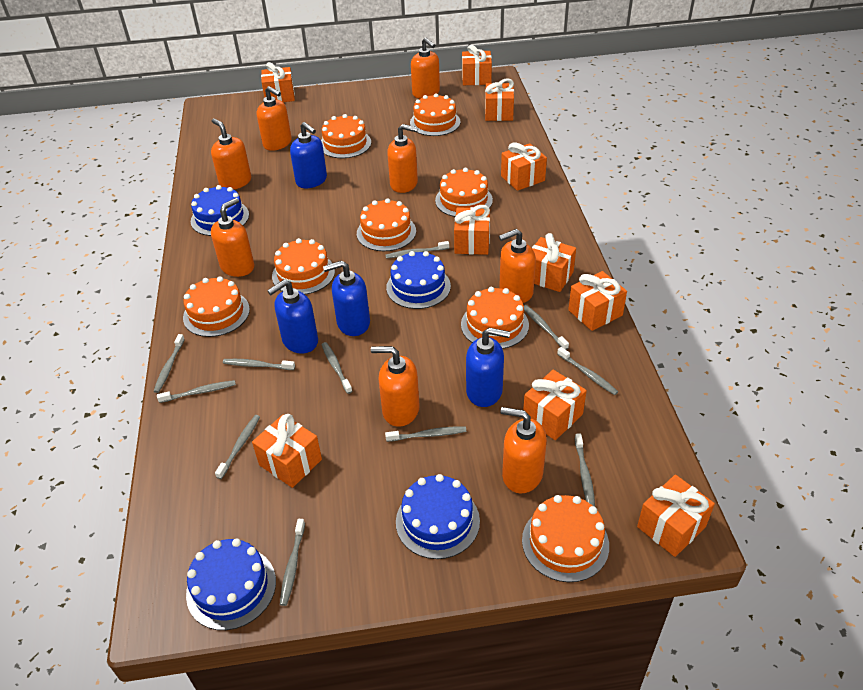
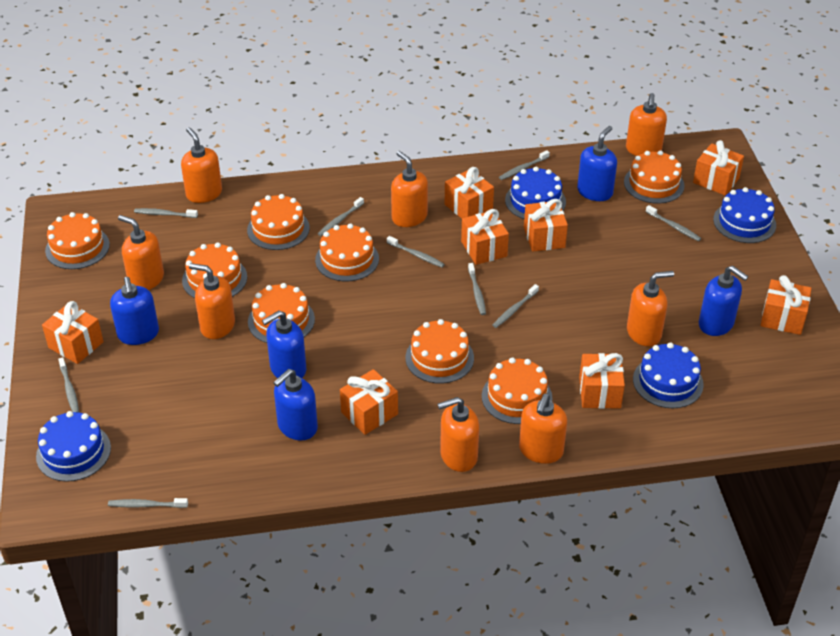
blue soap dispenser: 4 -> 5
grey toothbrush: 11 -> 9
orange gift: 10 -> 8

